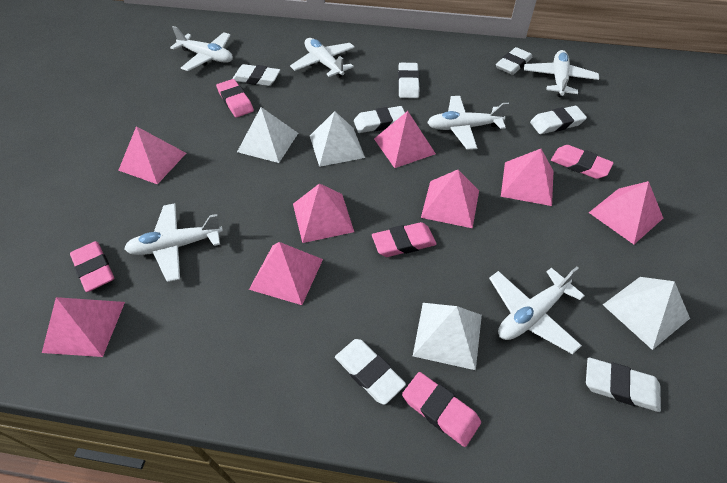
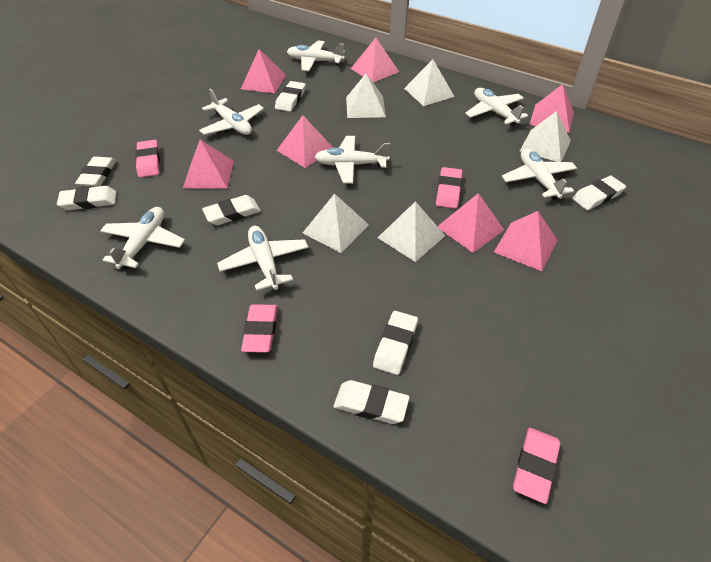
pink eraser: 5 -> 4
pink pyramid: 8 -> 7
white plane: 6 -> 7
white pyramid: 4 -> 5

